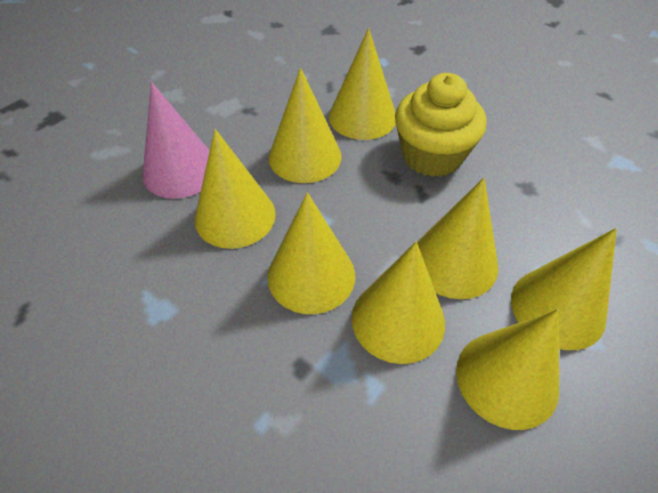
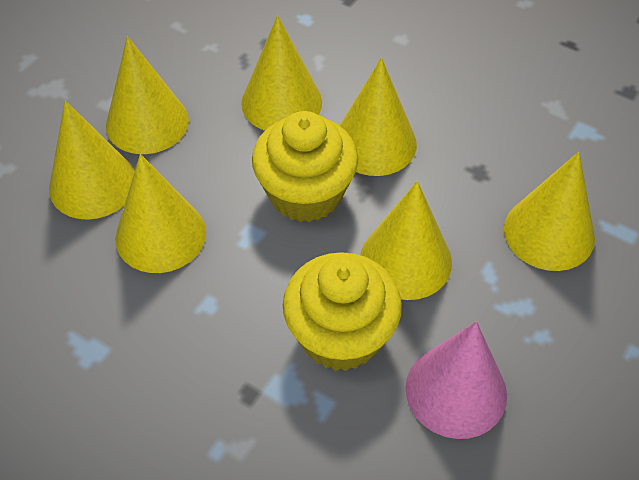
yellow cone: 8 -> 7
yellow cupcake: 1 -> 2

